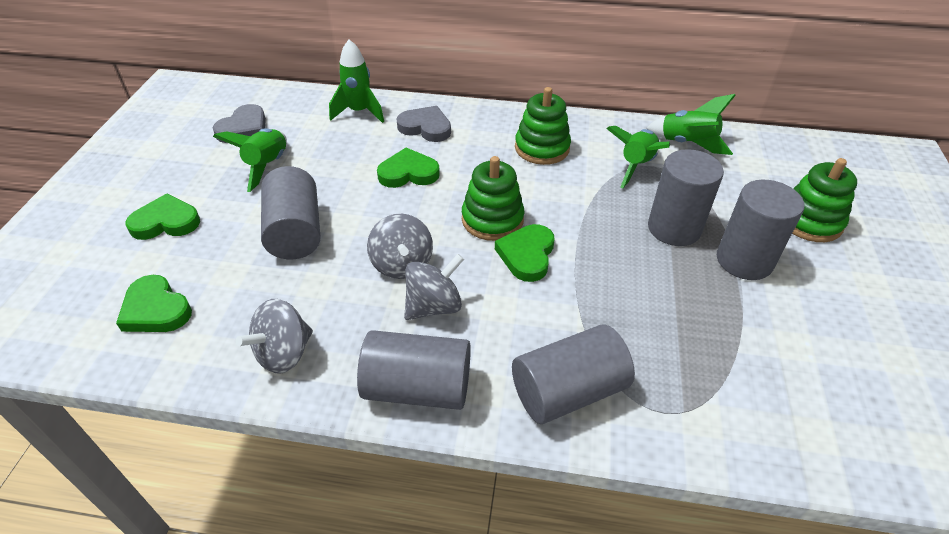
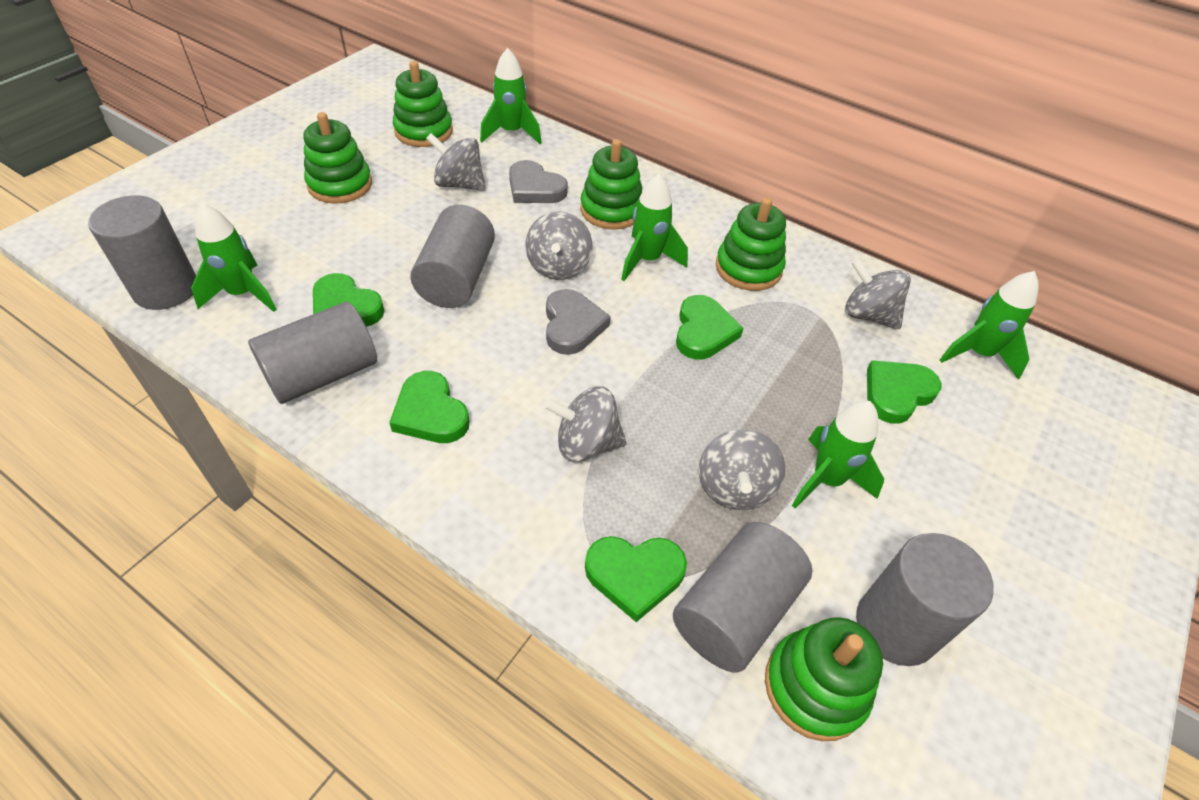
green heart: 4 -> 5
green rocket: 4 -> 5
green stacking toy: 3 -> 5
grey spinning top: 3 -> 5

